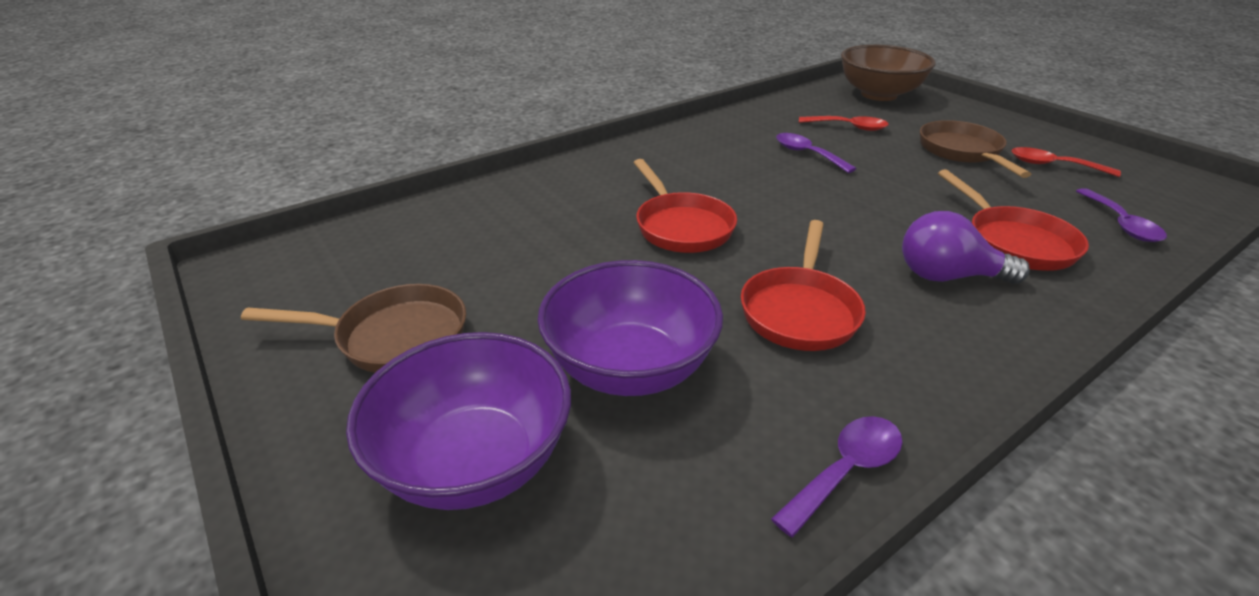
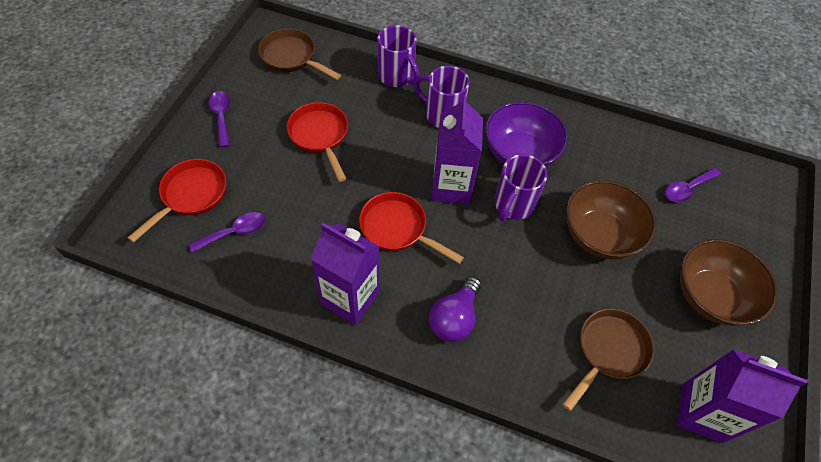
brown bowl: 1 -> 2
purple bowl: 2 -> 1
purple carton: 0 -> 3
purple mug: 0 -> 3
red spoon: 2 -> 0

